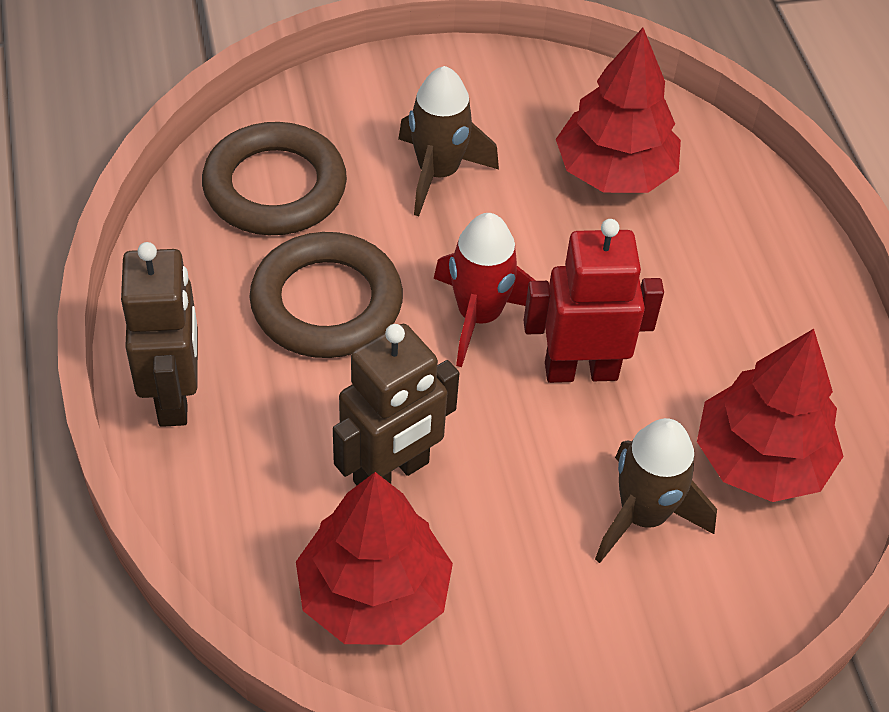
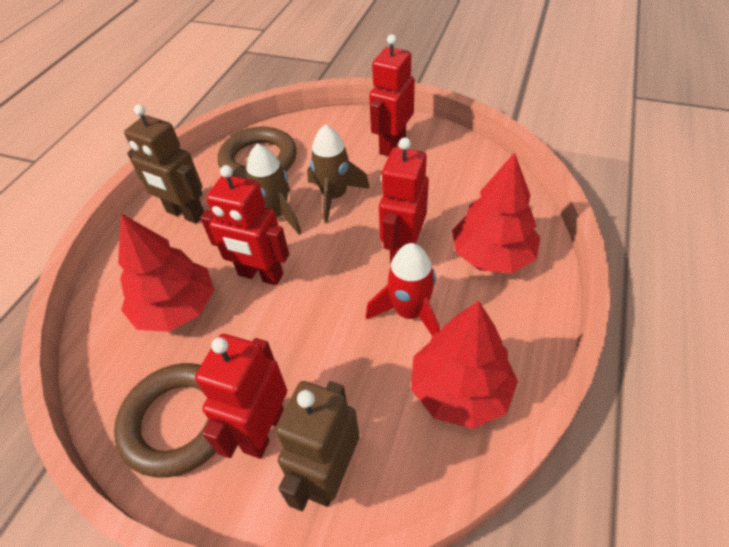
red robot: 1 -> 4

